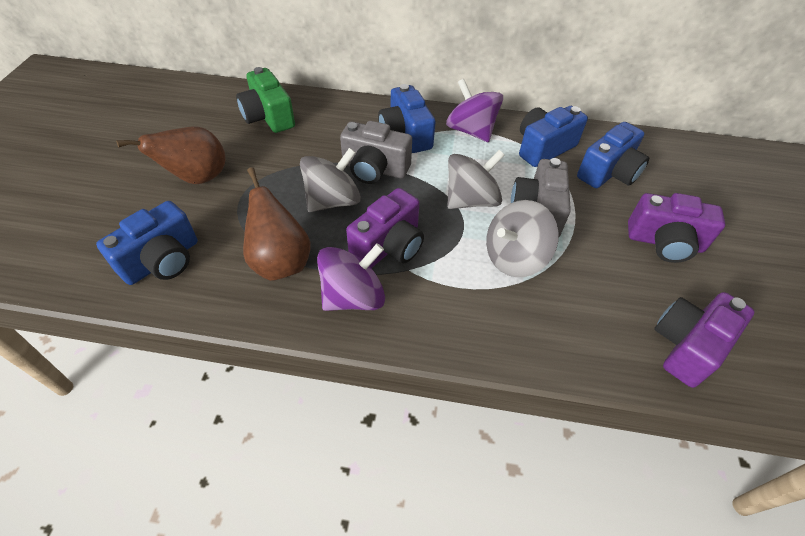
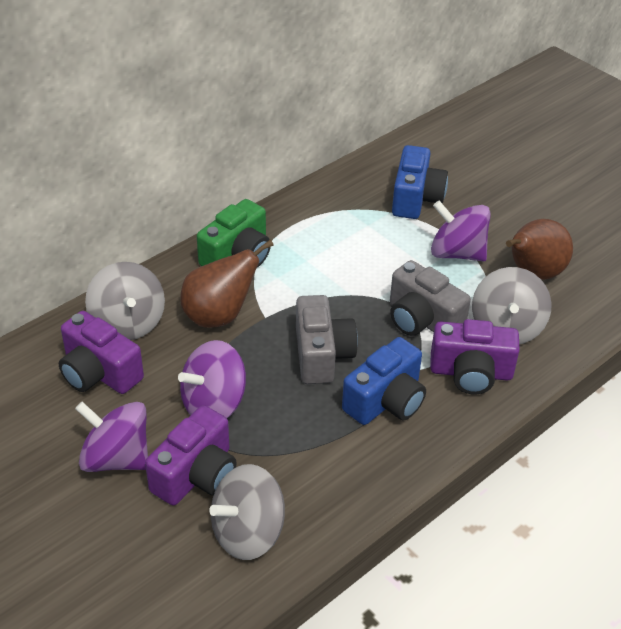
blue camera: 4 -> 2
purple spinning top: 2 -> 3

